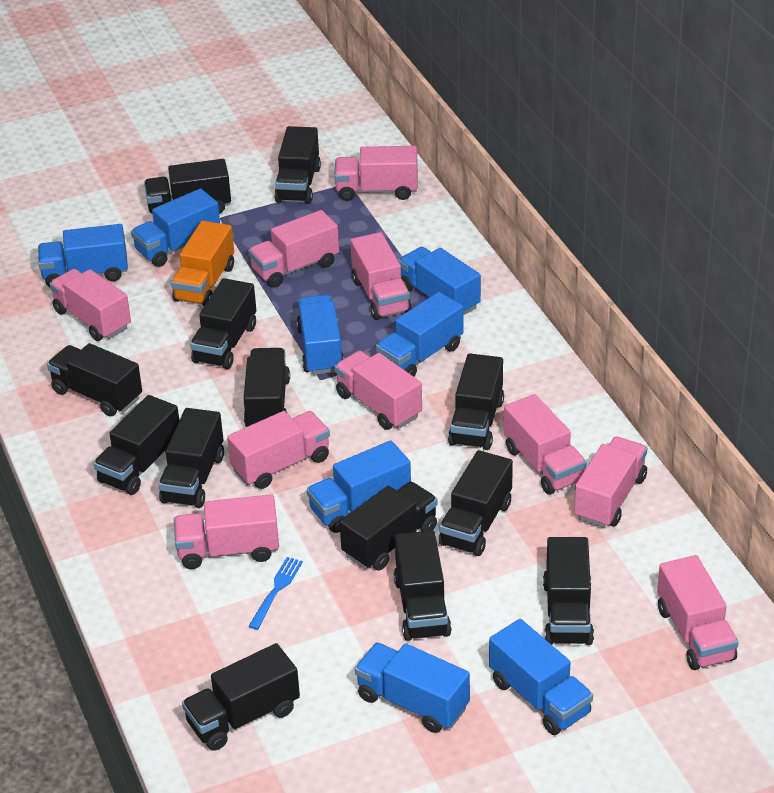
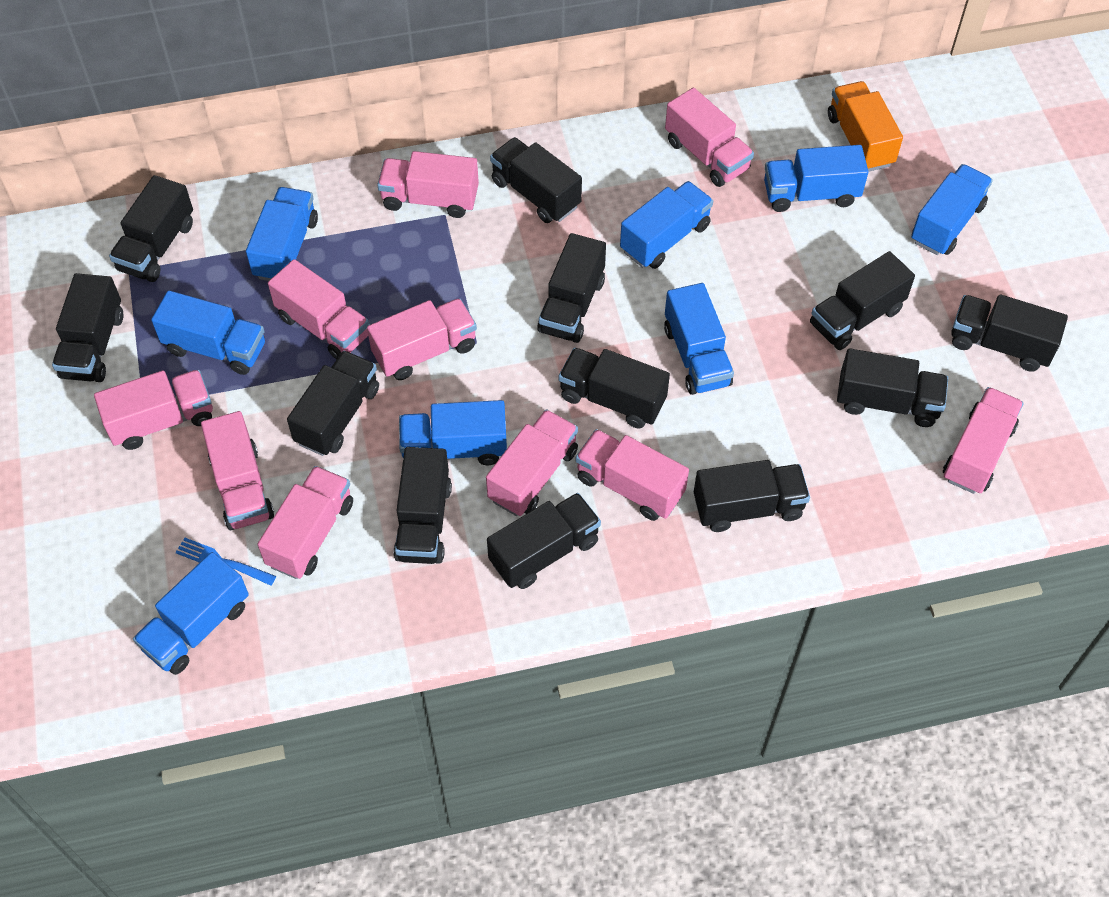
black truck: 13 -> 12

